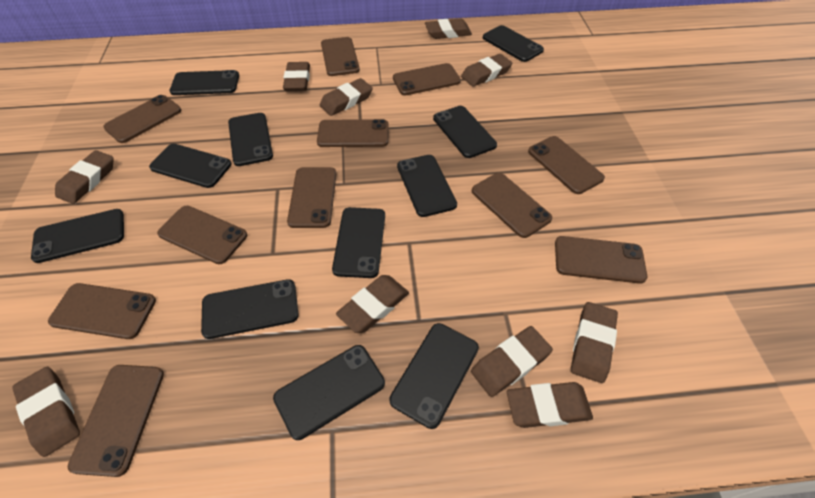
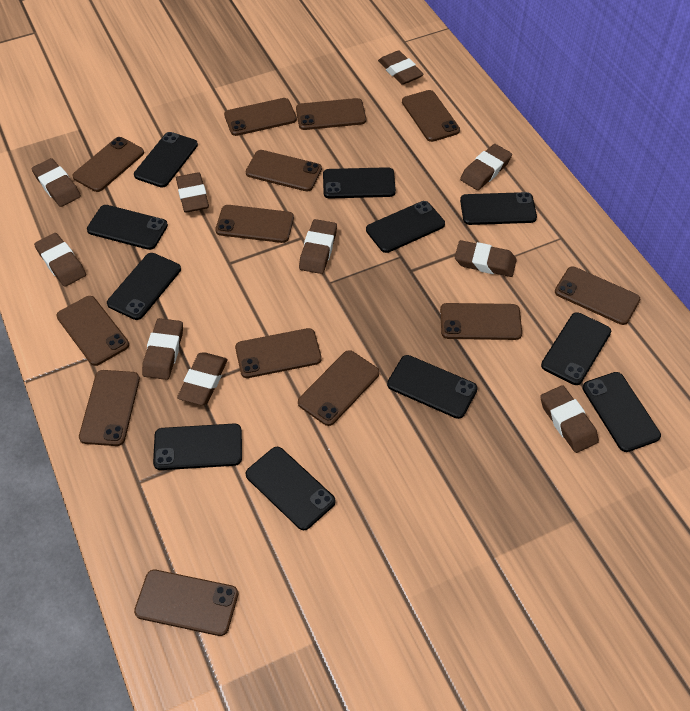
brown phone: 11 -> 13

